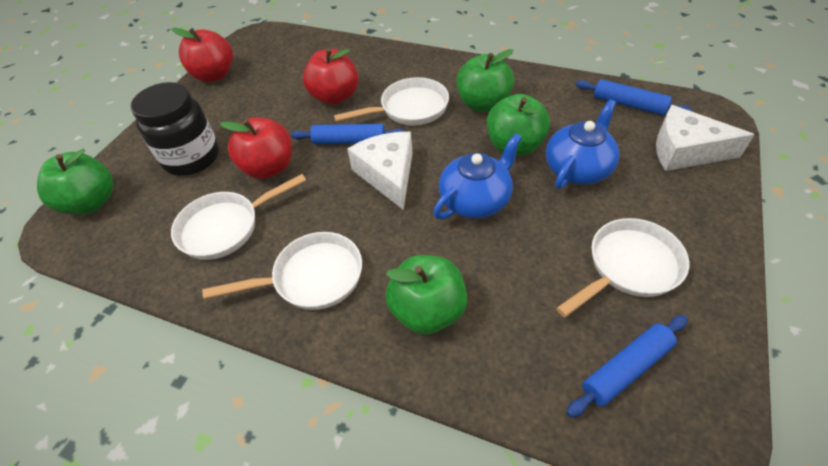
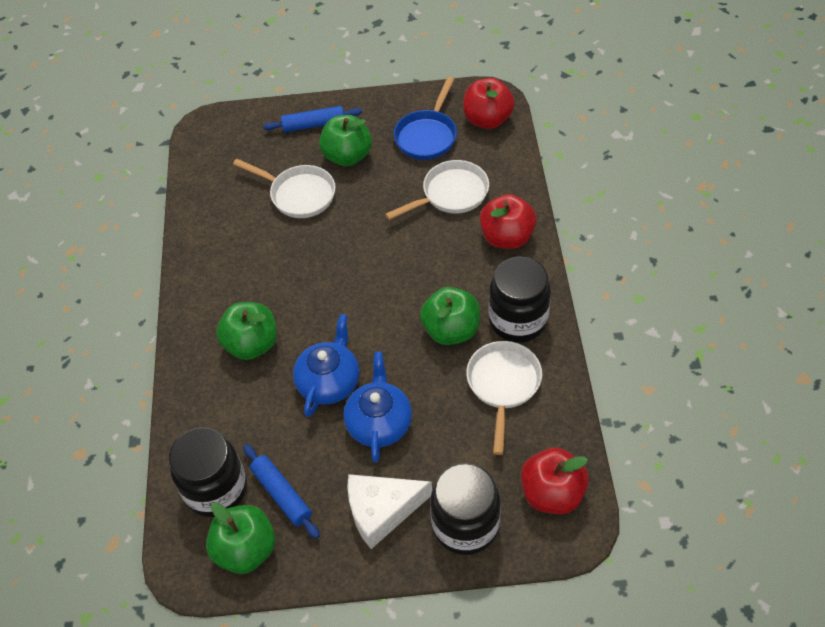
black jar: 1 -> 3
blue pan: 0 -> 1
blue rolling pin: 3 -> 2
white cheese: 2 -> 1
white pan: 4 -> 3

